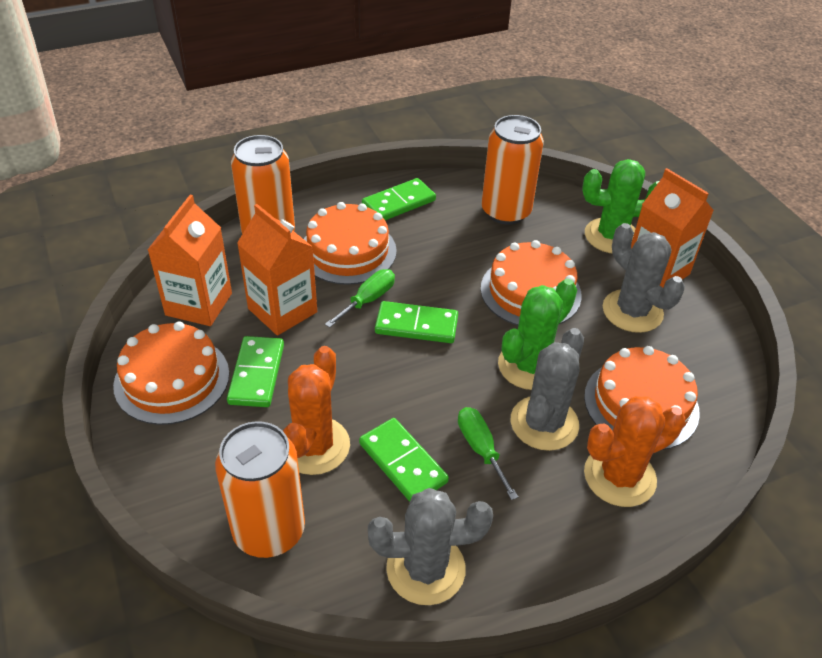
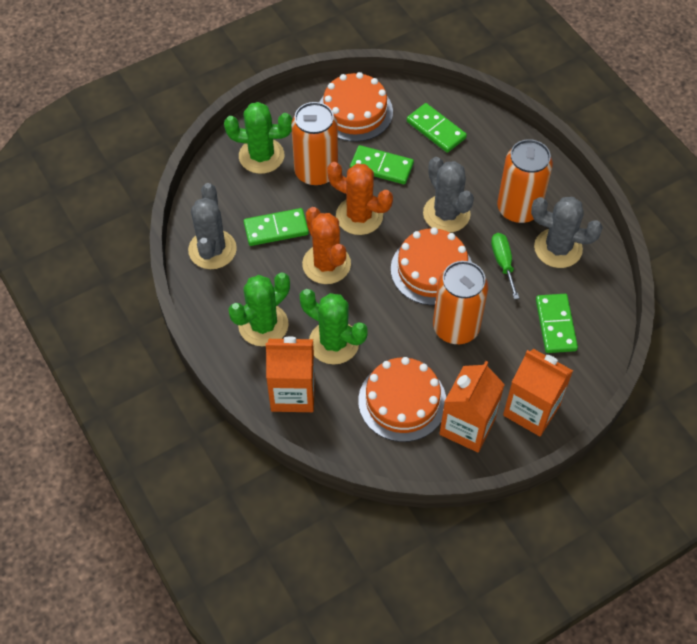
green cactus: 2 -> 3
green screwdriver: 2 -> 1
orange cake: 4 -> 3

